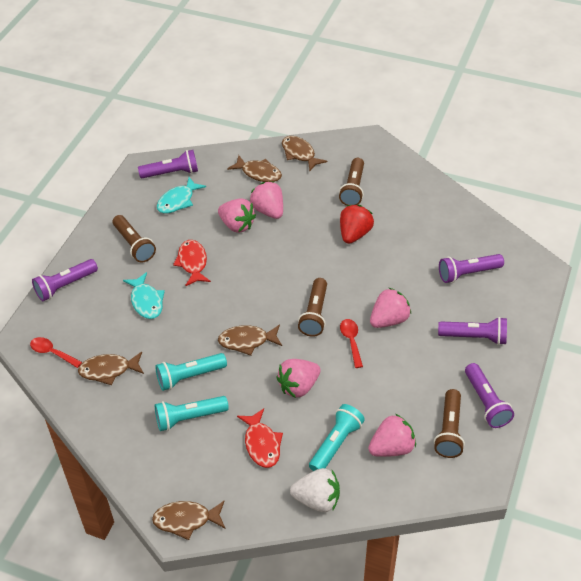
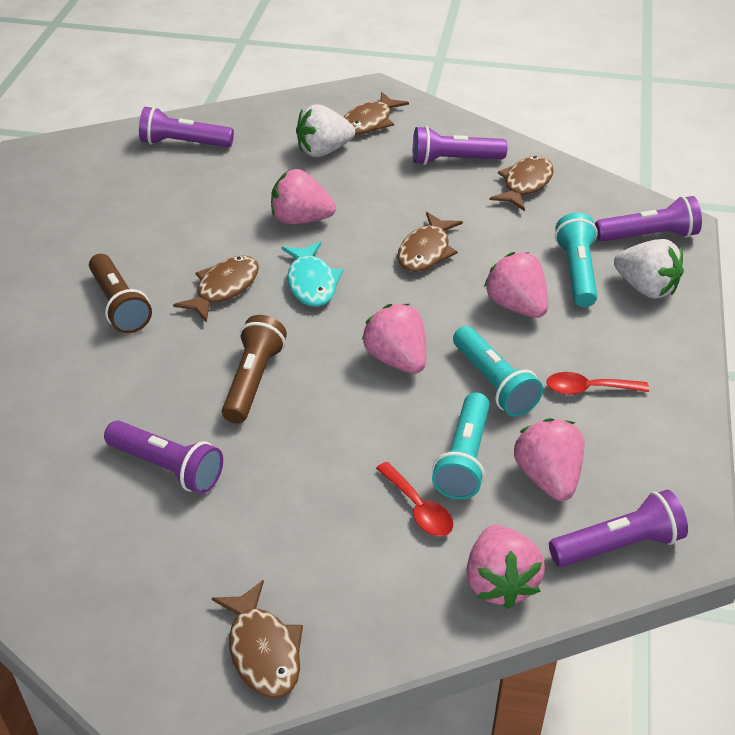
brown flashlight: 4 -> 2
red fish: 2 -> 0
red strawberry: 1 -> 0
turquoise fish: 2 -> 1
white strawberry: 1 -> 2

